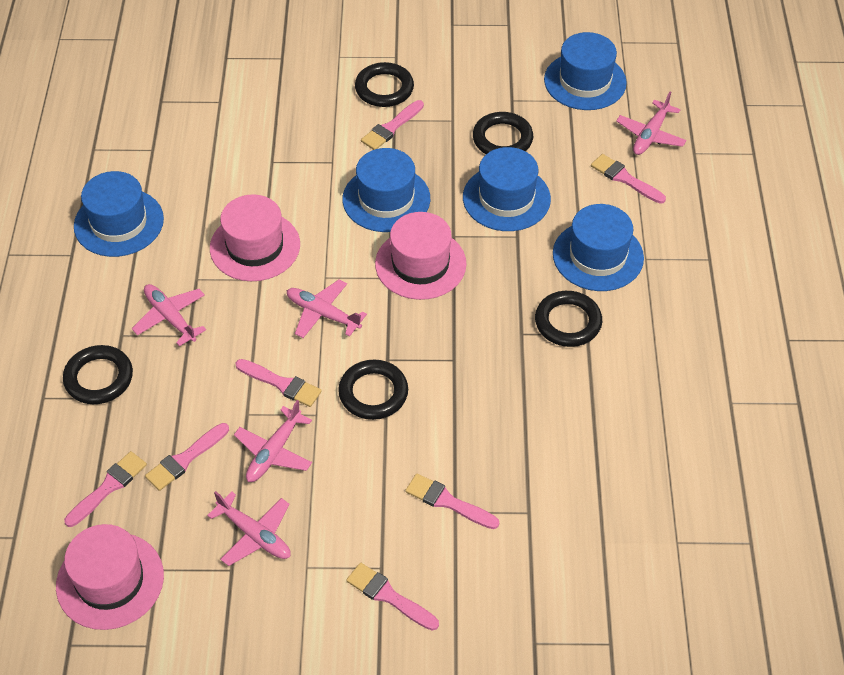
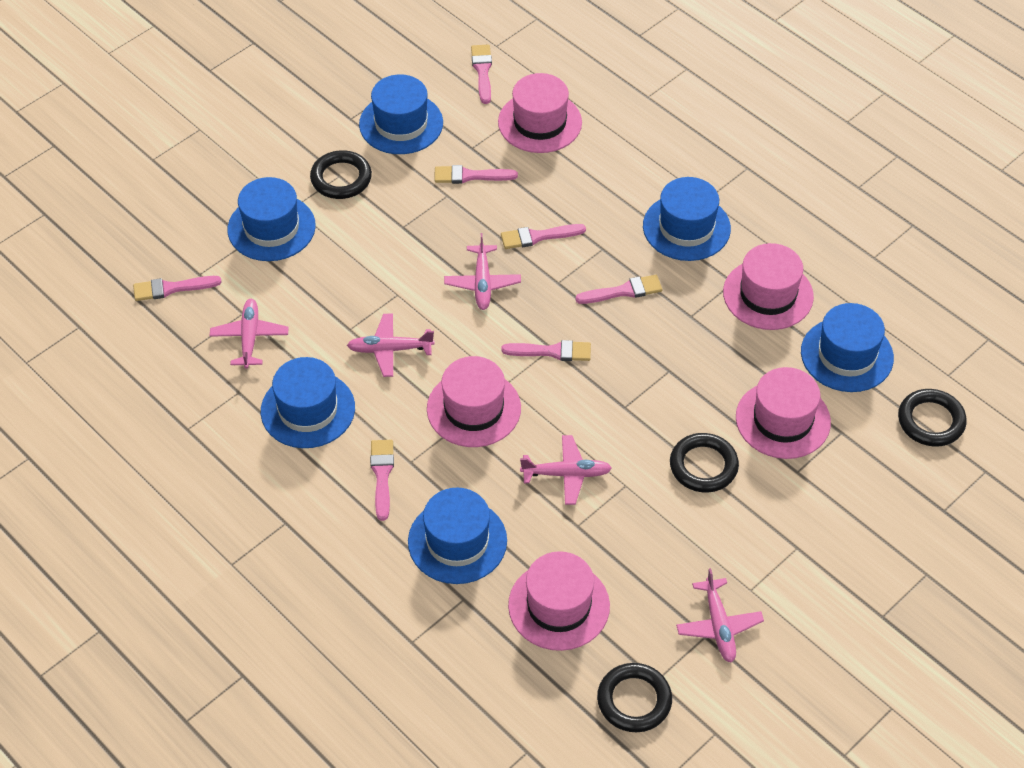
black ring: 5 -> 4
blue hat: 5 -> 6
pink hat: 3 -> 5

